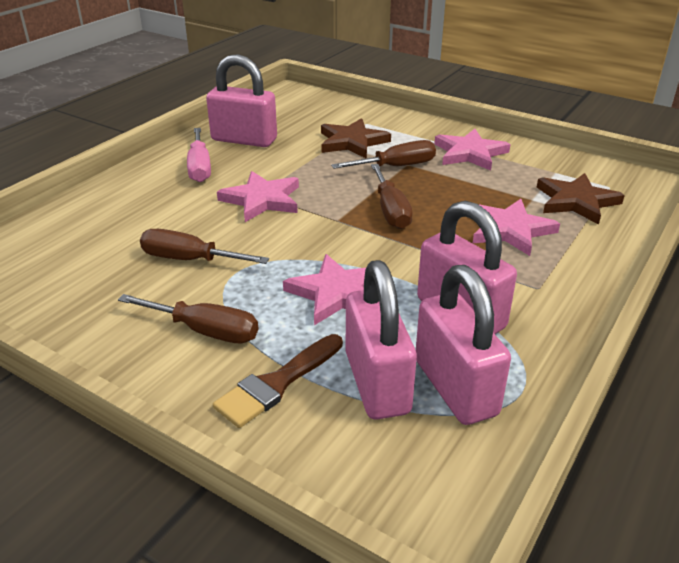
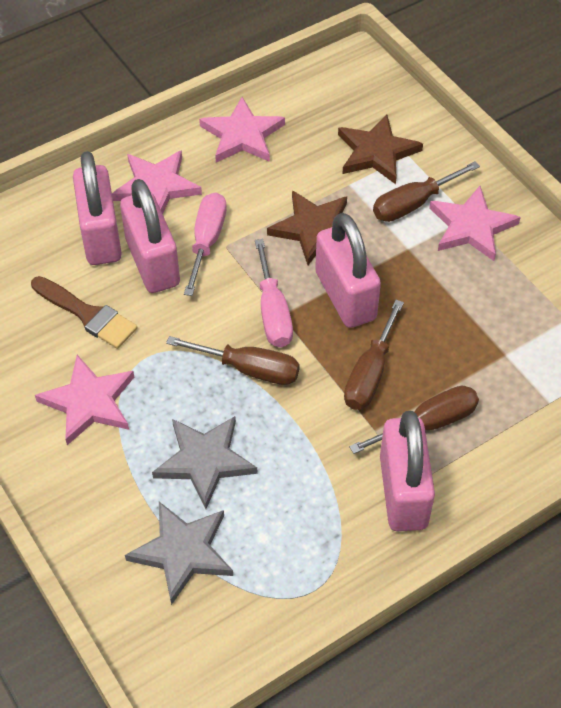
grey star: 0 -> 2
pink screwdriver: 1 -> 2

